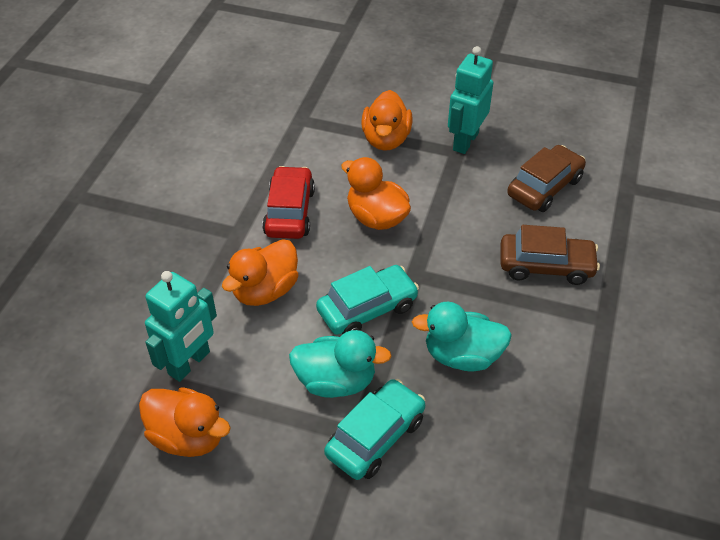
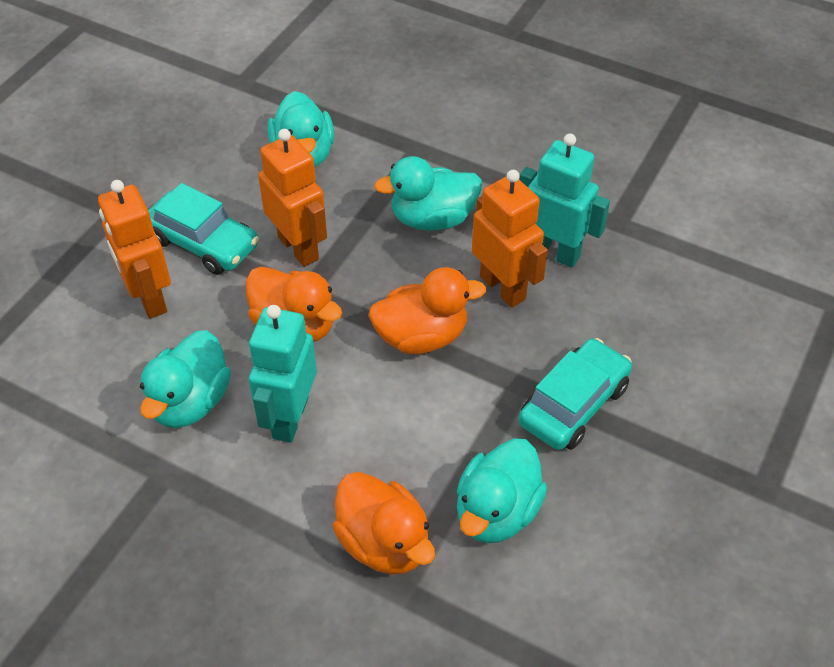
brown car: 2 -> 0
orange duck: 4 -> 3
orange robot: 0 -> 3
red car: 1 -> 0
turquoise duck: 2 -> 4

